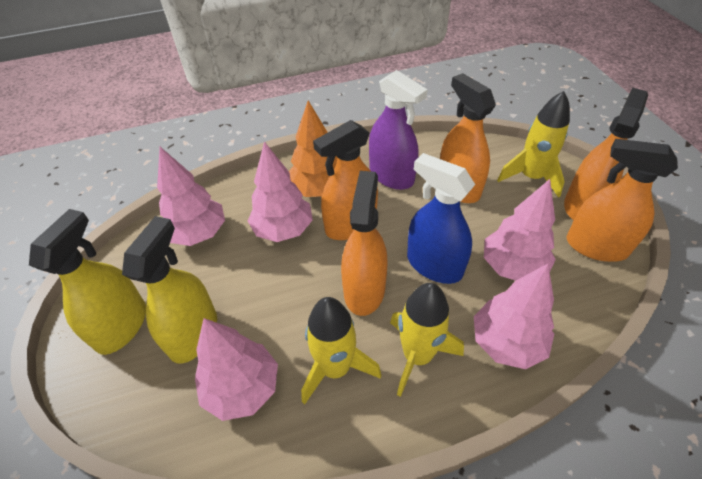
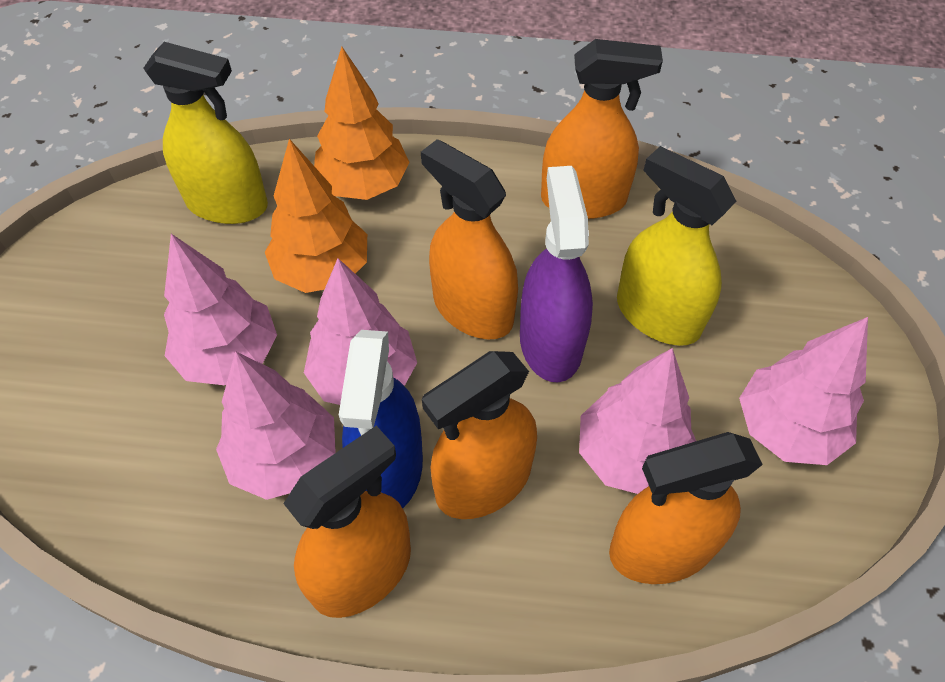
orange tree: 1 -> 2
yellow rocket: 3 -> 0

